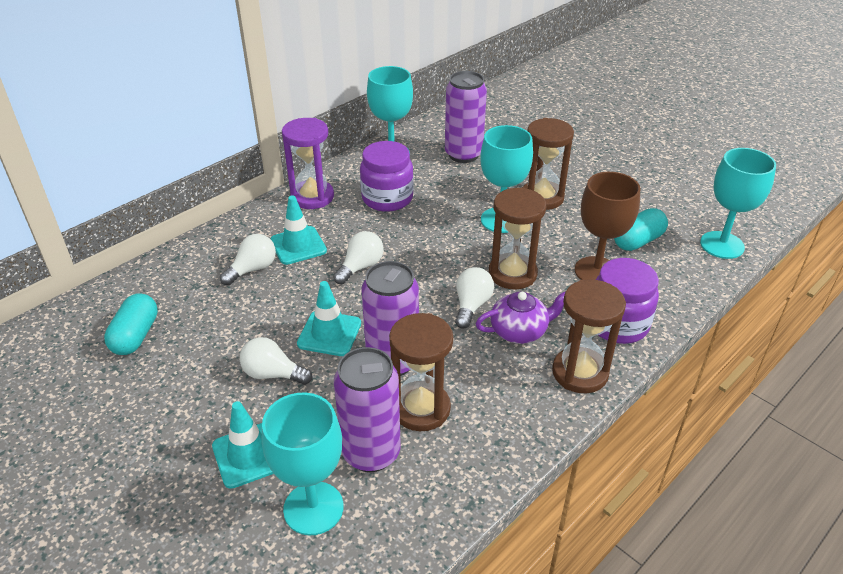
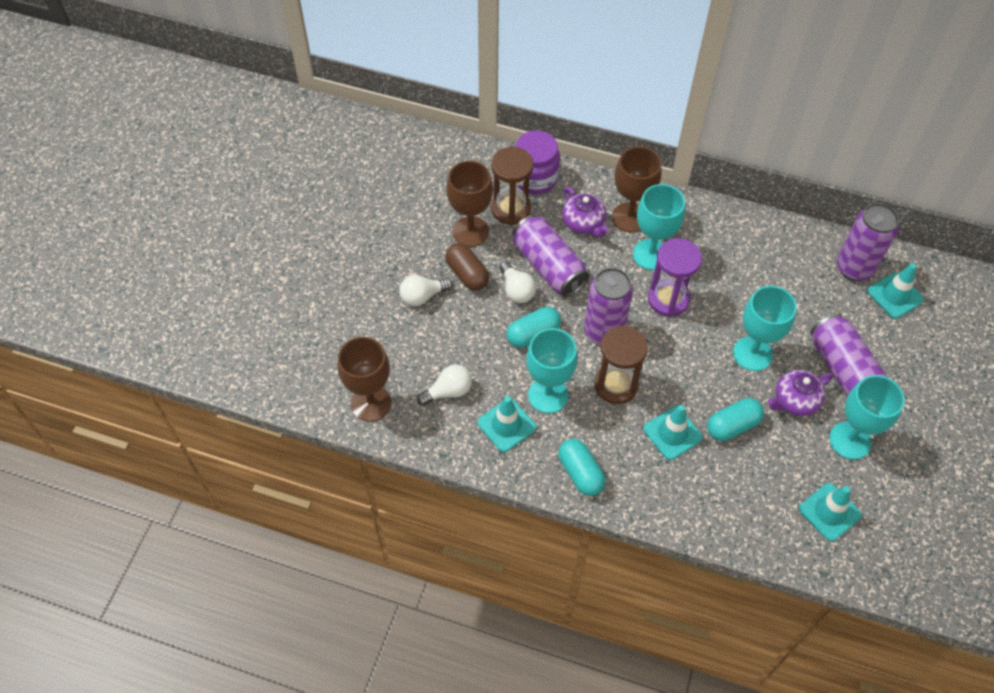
brown capsule: 0 -> 1
brown goblet: 1 -> 3
brown hourglass: 4 -> 2
purple can: 3 -> 4
purple jar: 2 -> 1
purple teapot: 1 -> 2
turquoise capsule: 2 -> 3
turquoise traffic cone: 3 -> 4
white light bulb: 4 -> 3

